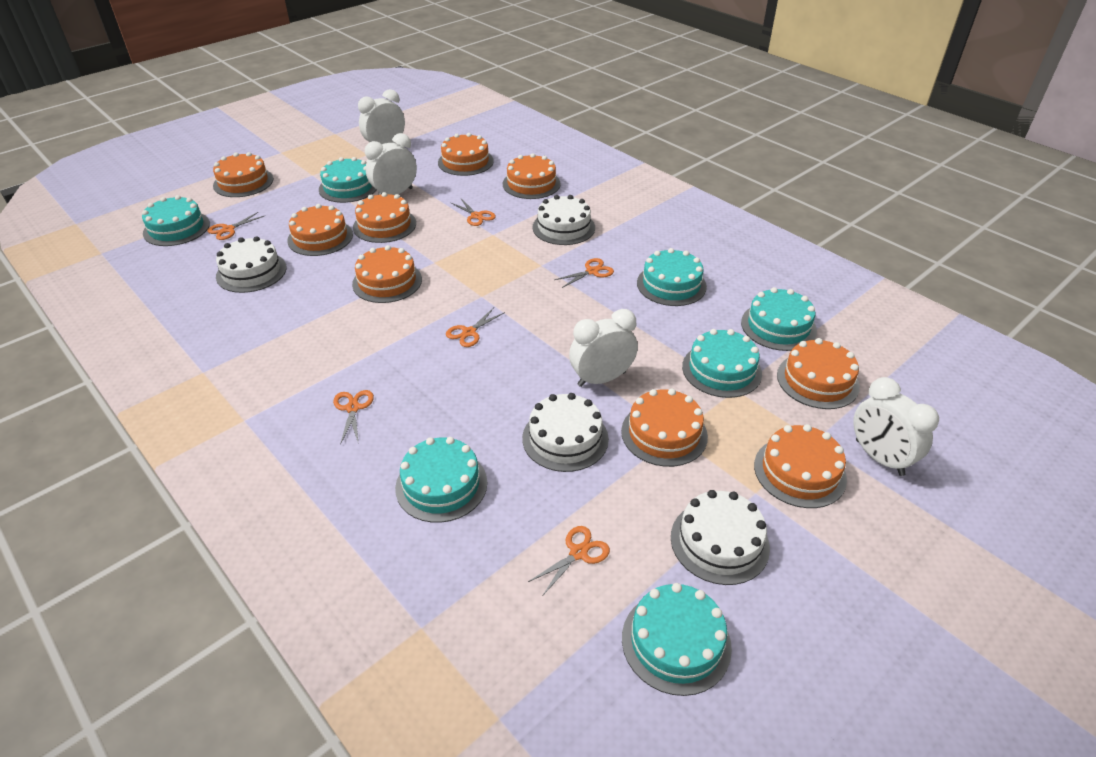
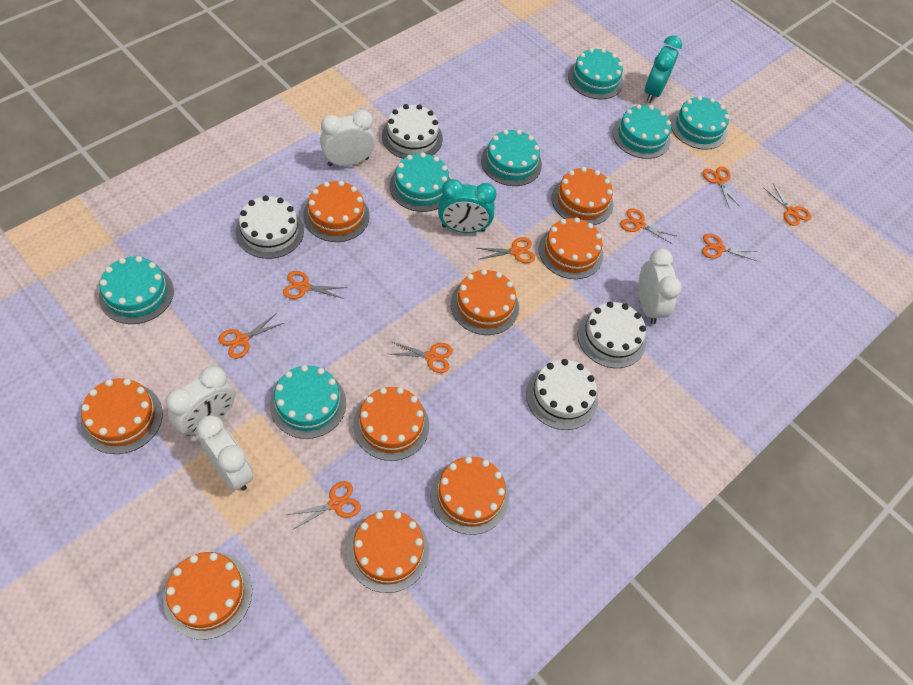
orange scissors: 6 -> 9
turquoise clock: 0 -> 2

